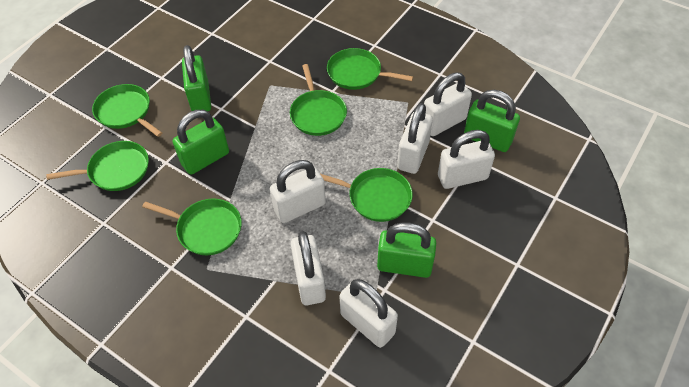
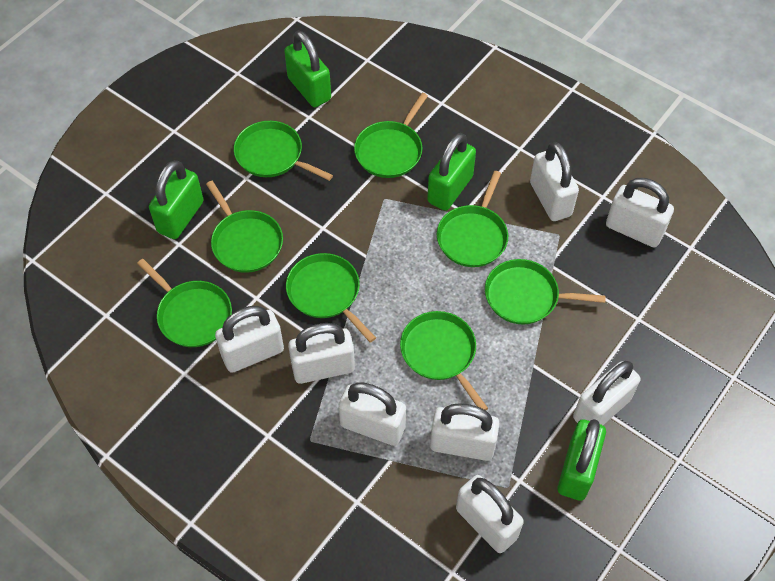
green pan: 6 -> 8
white padlock: 6 -> 8

